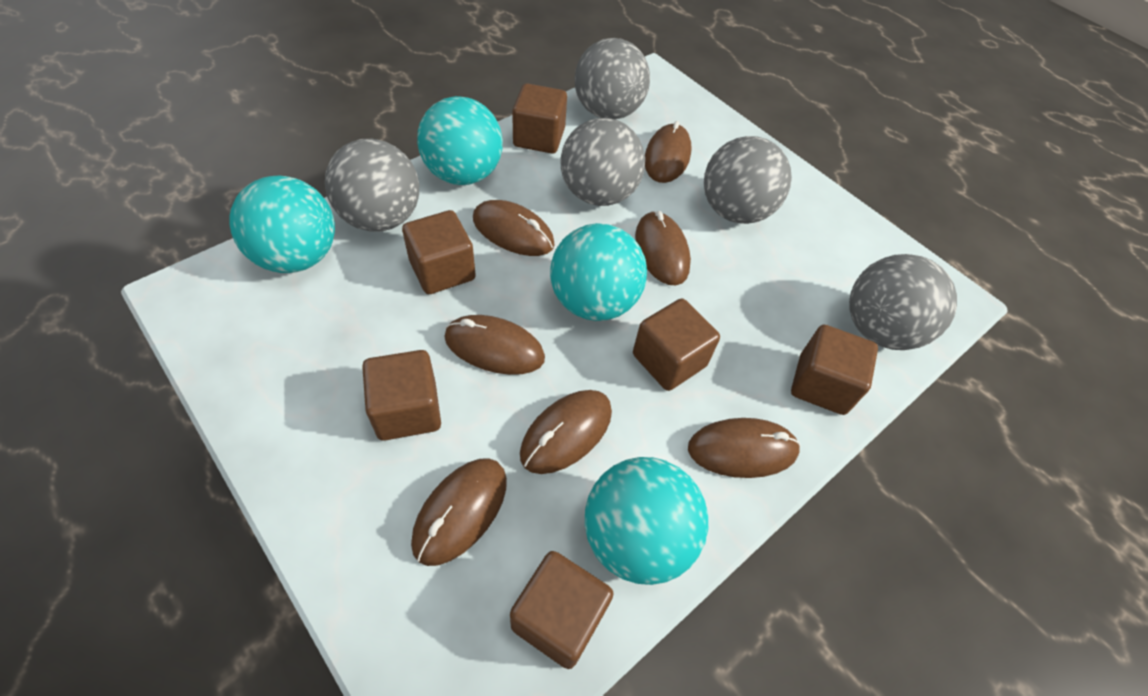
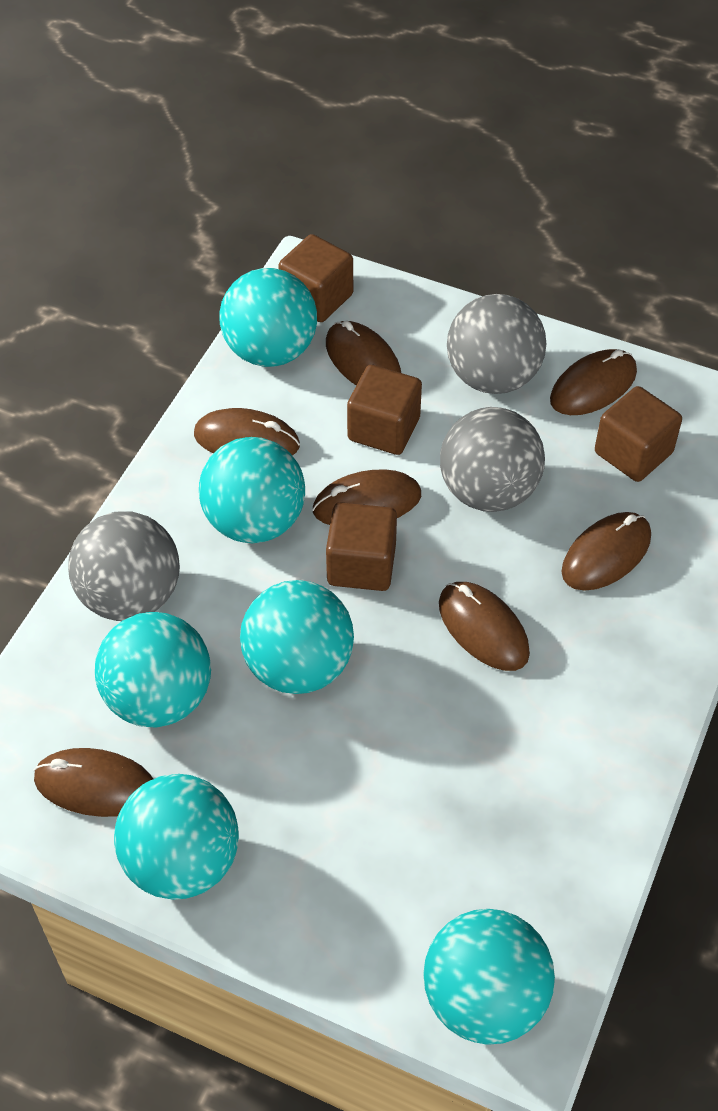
brown cube: 6 -> 4
grey ball: 5 -> 3
turquoise ball: 4 -> 6

